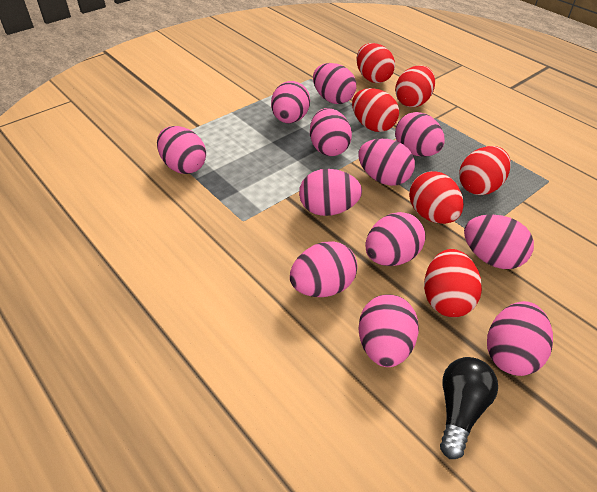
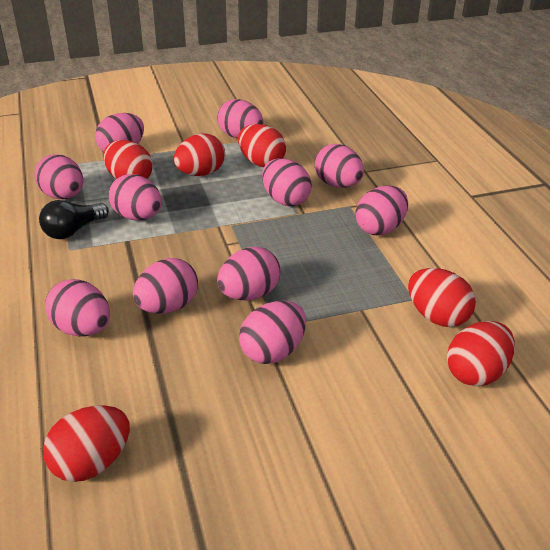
pink egg: 12 -> 11

